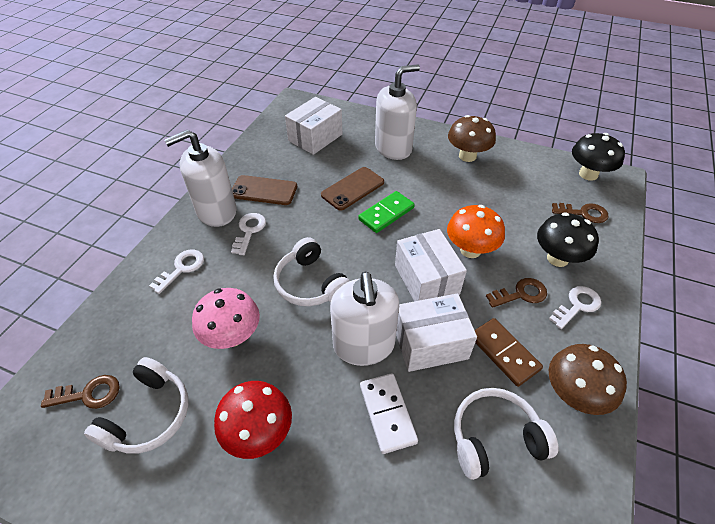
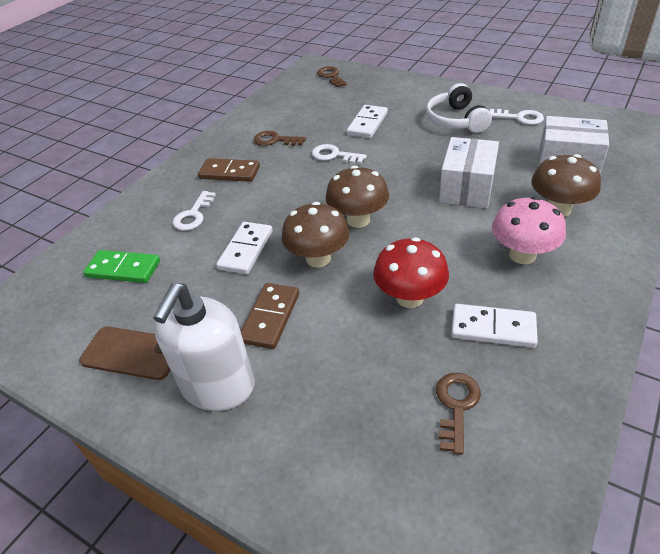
black mushroom: 2 -> 0
brown domino: 1 -> 2
brown mushroom: 2 -> 3
brown phone: 2 -> 1
orange mushroom: 1 -> 0
white box: 3 -> 2
white domino: 1 -> 3
white headphones: 3 -> 1
white soap dispenser: 3 -> 1

